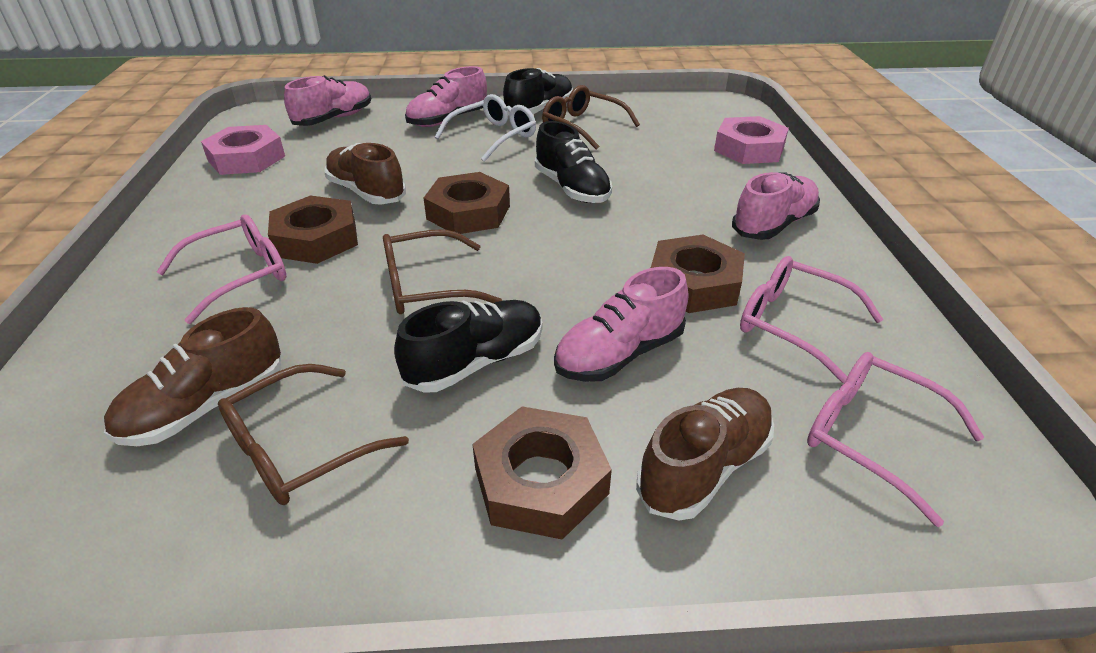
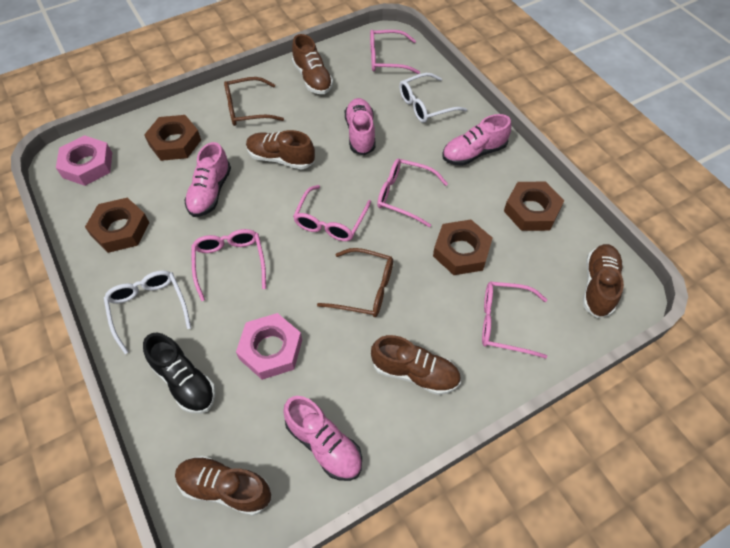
black shoe: 3 -> 1
brown glasses: 3 -> 2
brown shoe: 3 -> 5
pink glasses: 3 -> 5
white glasses: 1 -> 2

